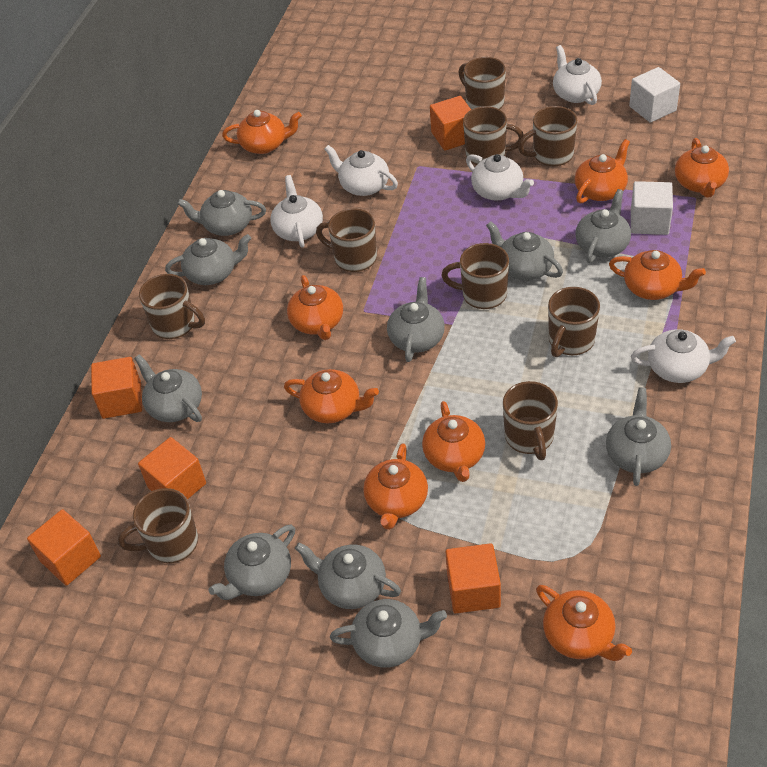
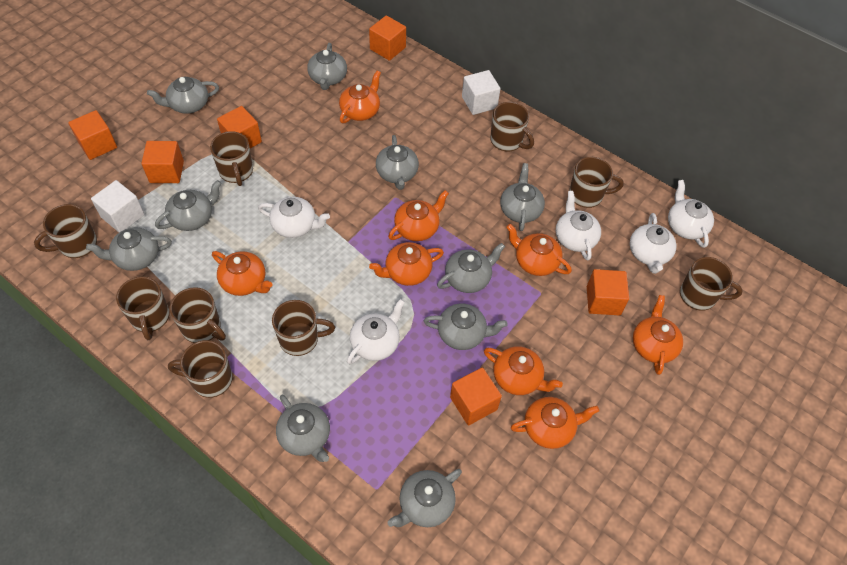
orange cube: 5 -> 6
orange teapot: 9 -> 8

